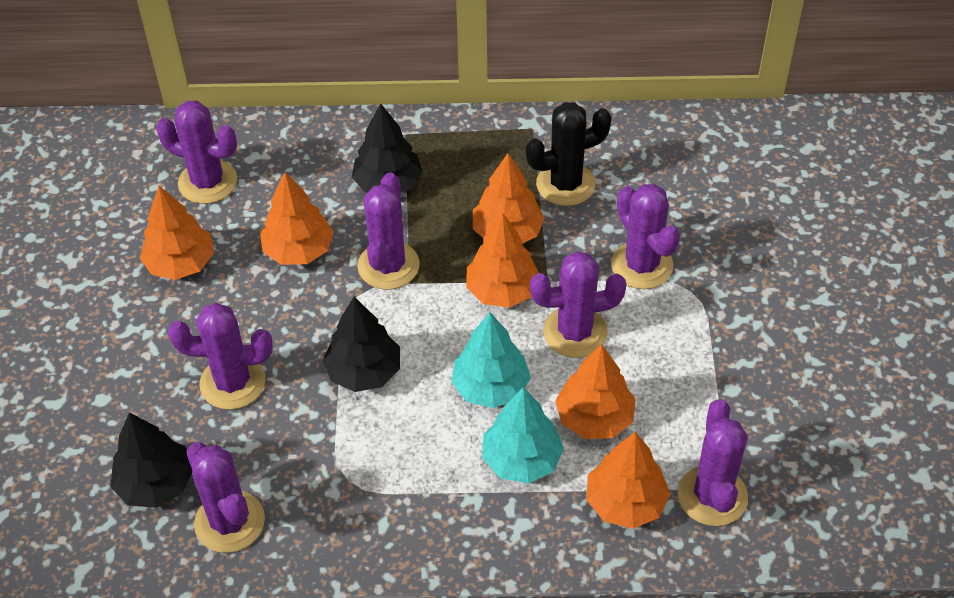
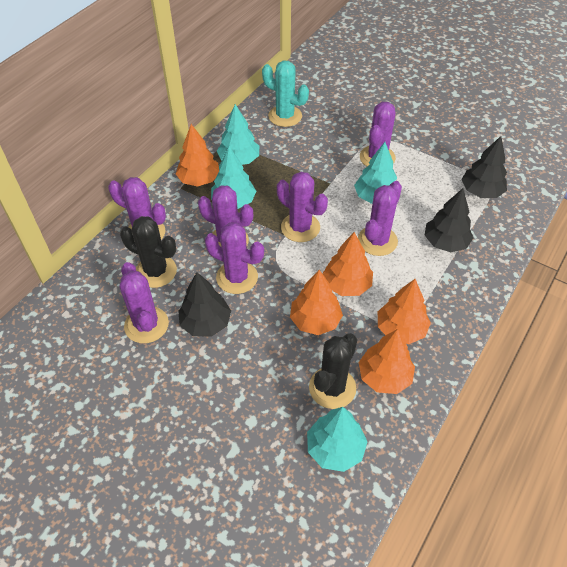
black cactus: 1 -> 2
orange tree: 6 -> 5
turquoise cactus: 0 -> 1
turquoise tree: 2 -> 4

